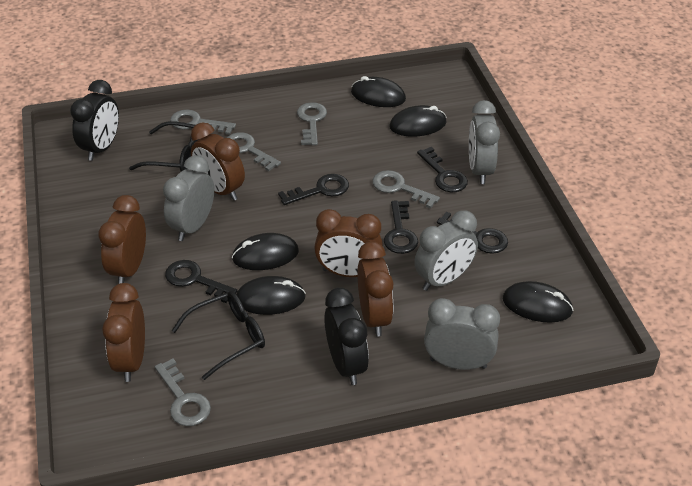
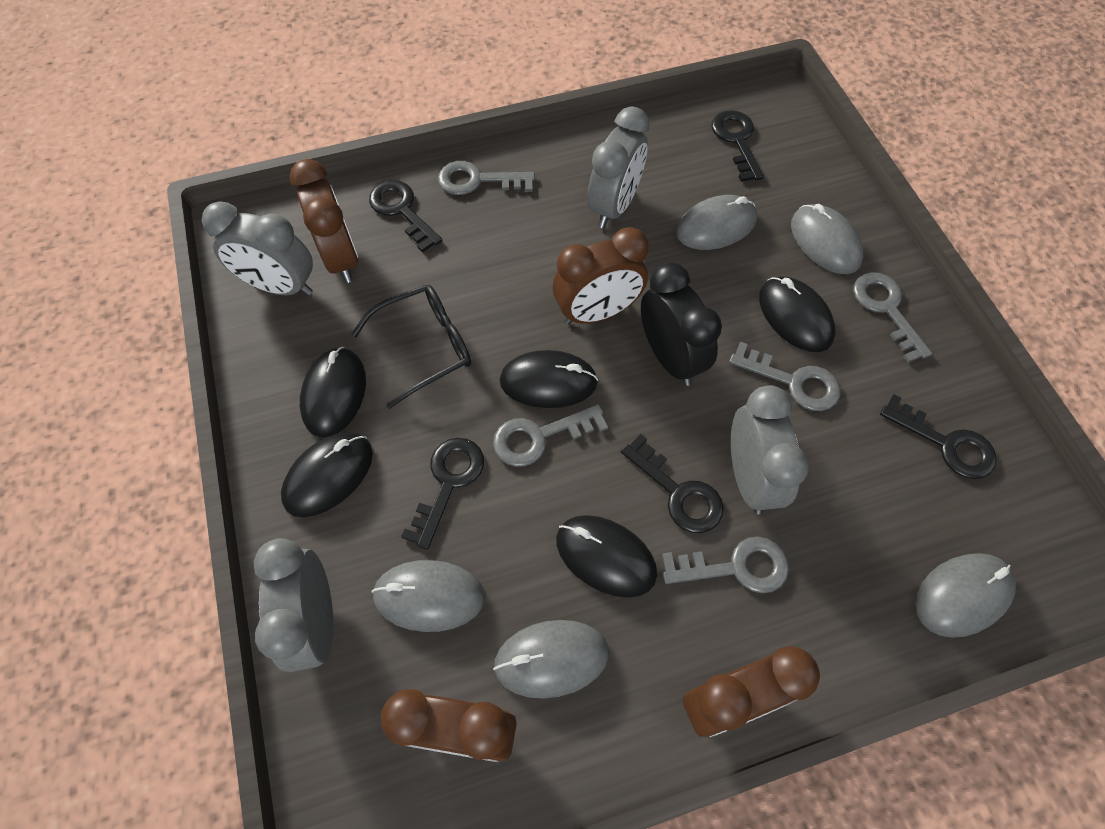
black clock: 2 -> 1
black glasses: 2 -> 1
brown clock: 5 -> 4
grey mouse: 0 -> 5

